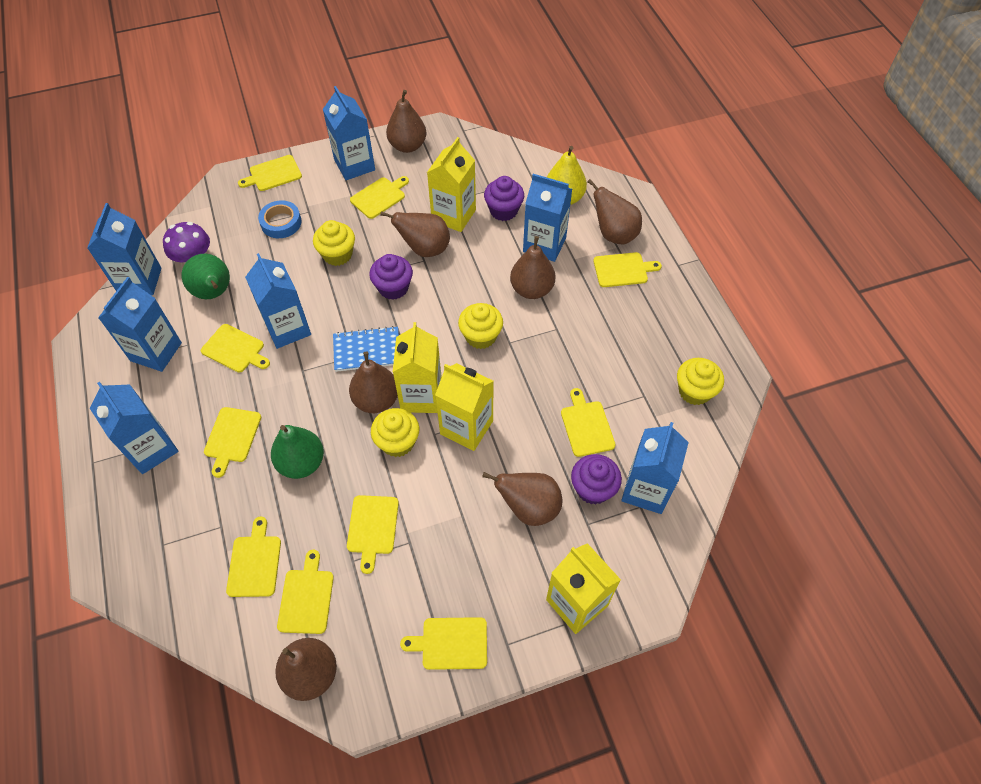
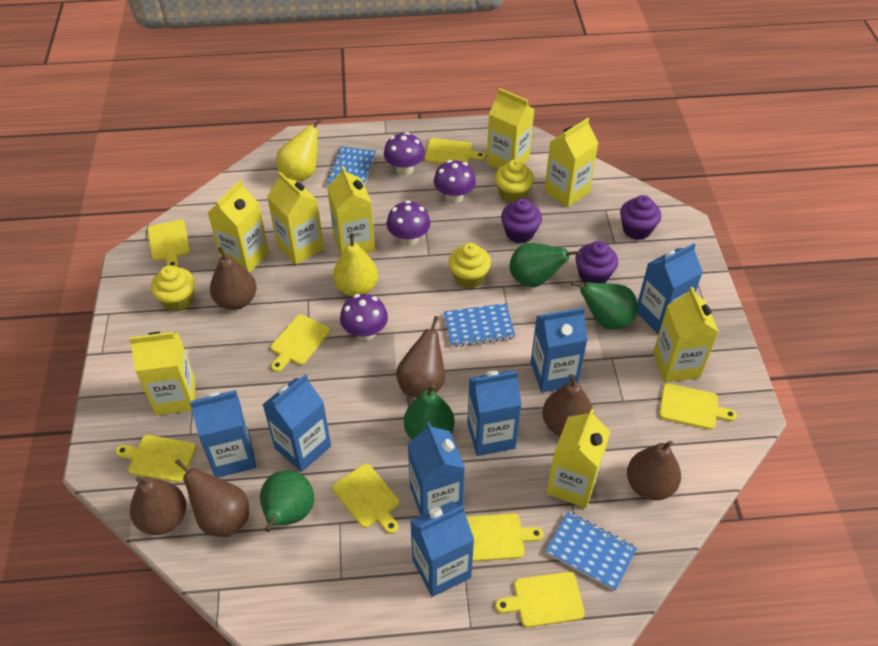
blue notebook: 1 -> 3
blue tape: 1 -> 0
brown pear: 7 -> 6
green pear: 2 -> 4
purple mushroom: 1 -> 4
yellow carton: 4 -> 8
yellow cupcake: 4 -> 3
yellow cutting board: 10 -> 8
yellow pear: 1 -> 2

